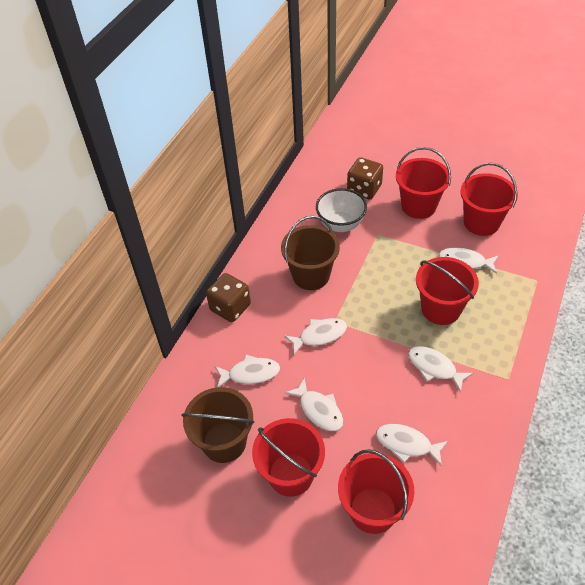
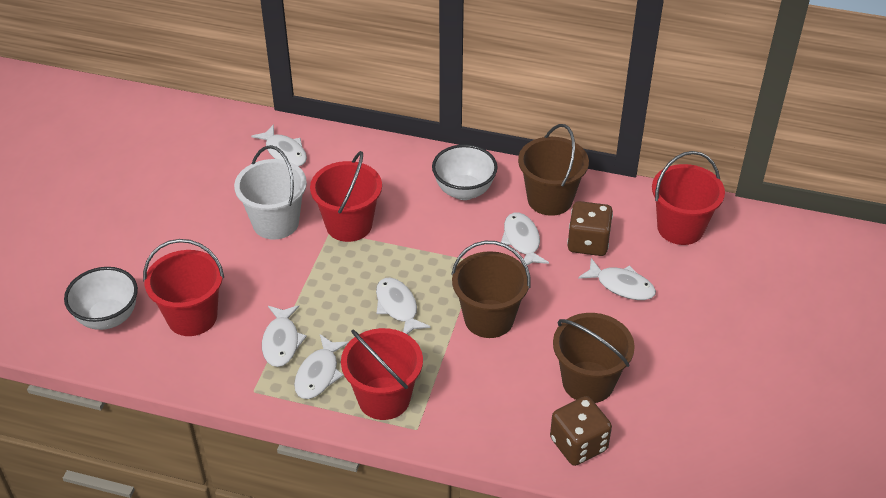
brown bucket: 2 -> 3
red bucket: 5 -> 4
white bowl: 1 -> 2
white bucket: 0 -> 1

